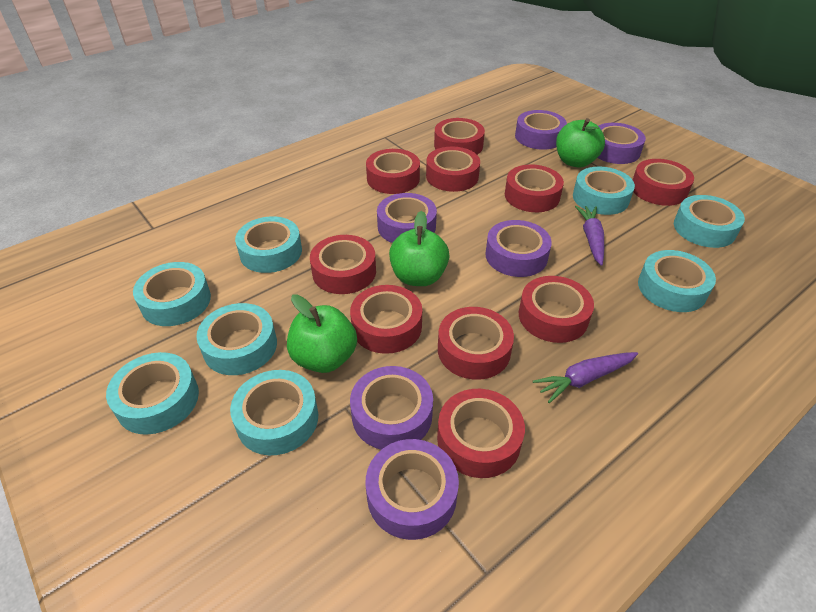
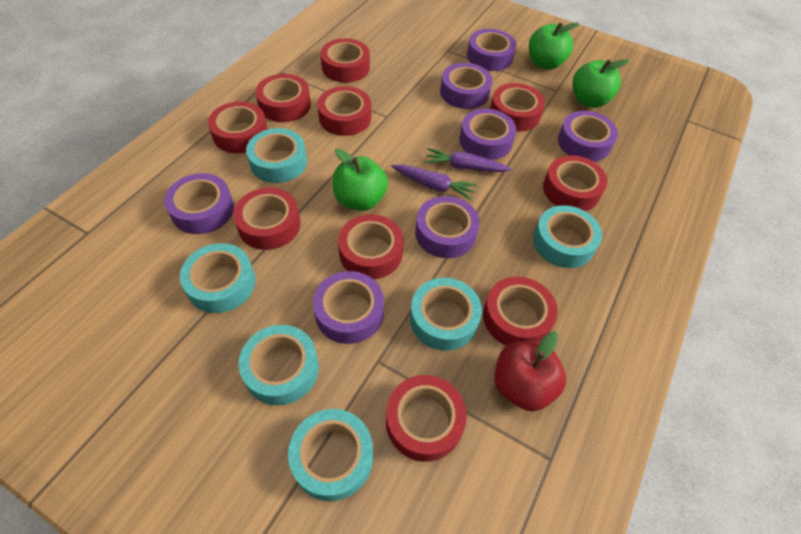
purple tape: 6 -> 7
red apple: 0 -> 1
turquoise tape: 8 -> 6

